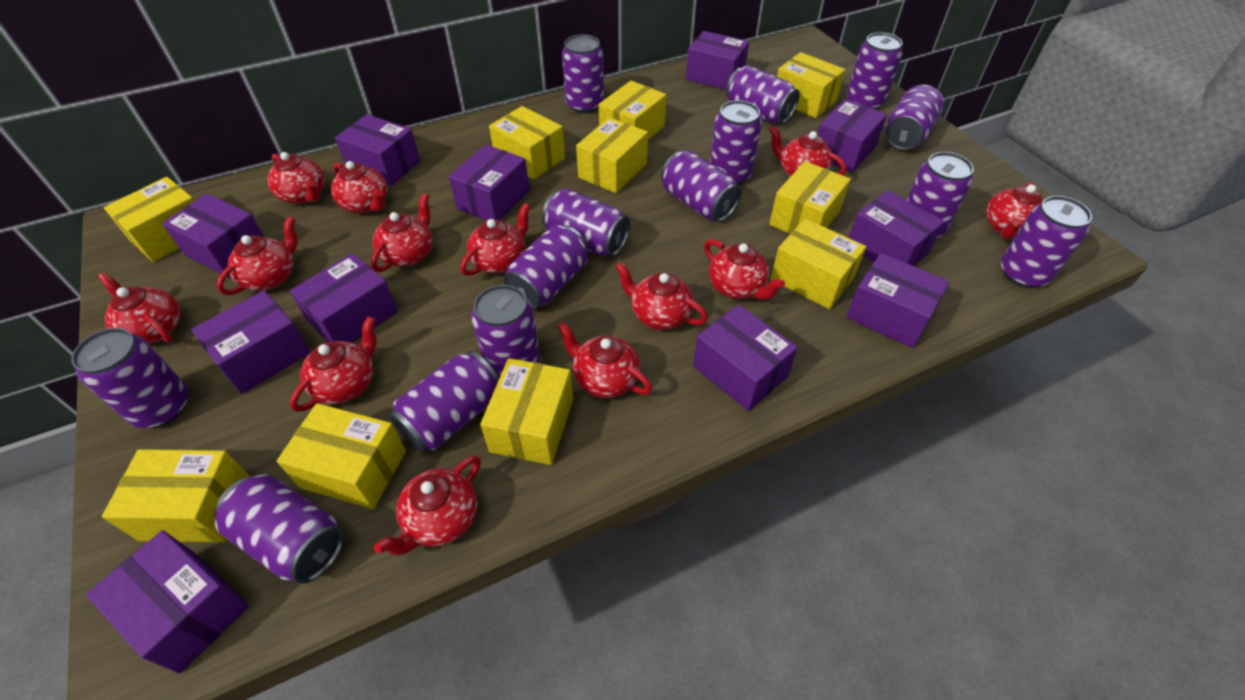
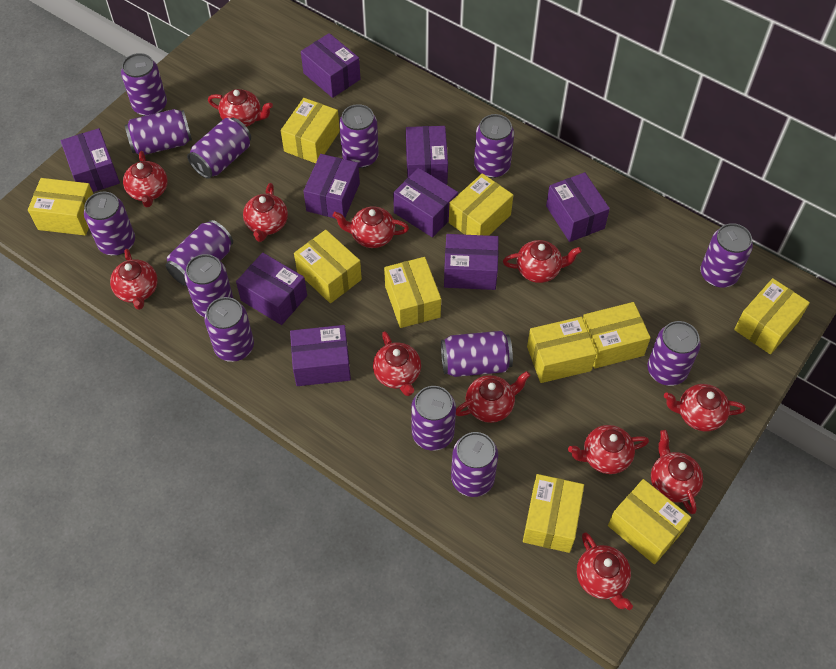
purple box: 11 -> 9
red teapot: 13 -> 12

